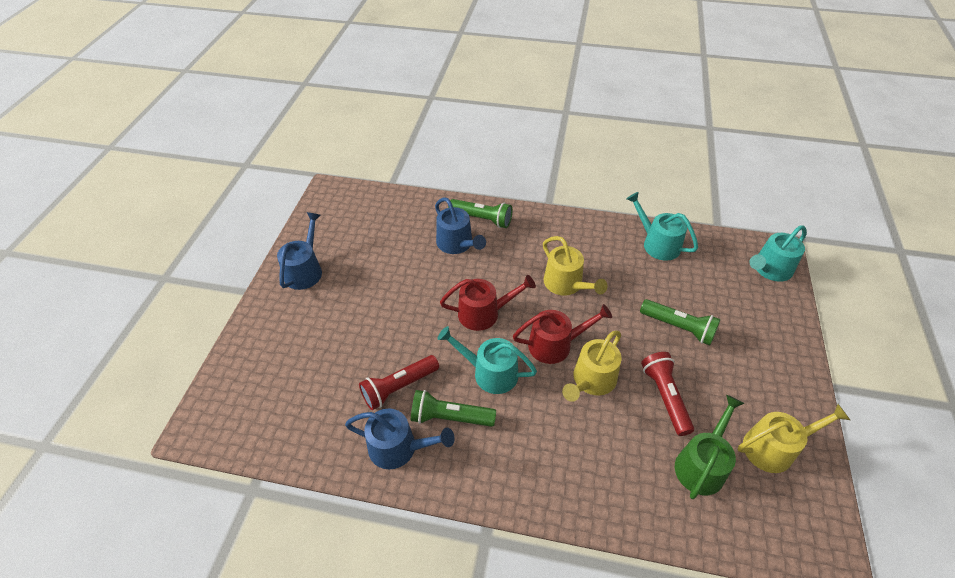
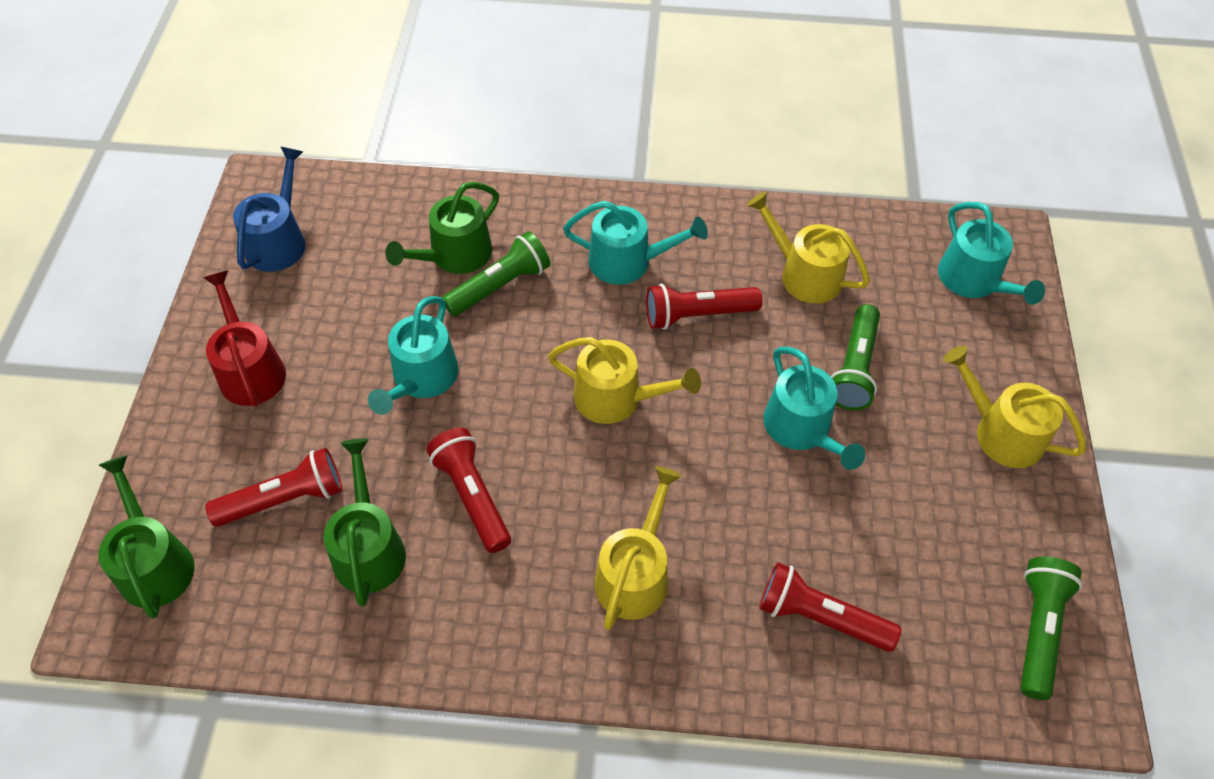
blue watering can: 3 -> 1
green watering can: 1 -> 3
red flashlight: 2 -> 4
red watering can: 2 -> 1
turquoise watering can: 3 -> 4
yellow watering can: 3 -> 4

